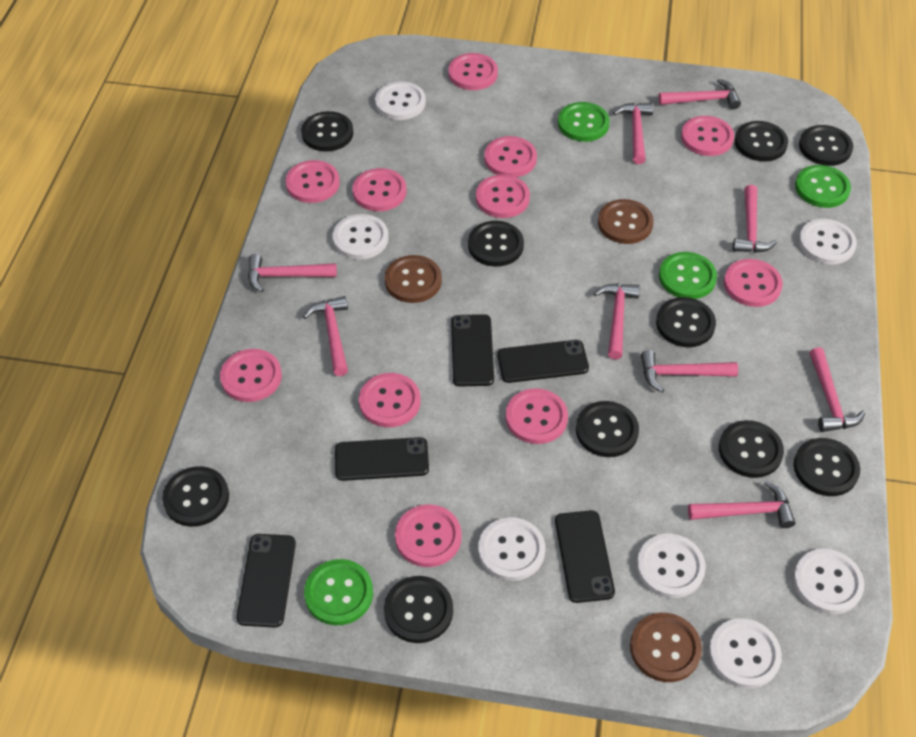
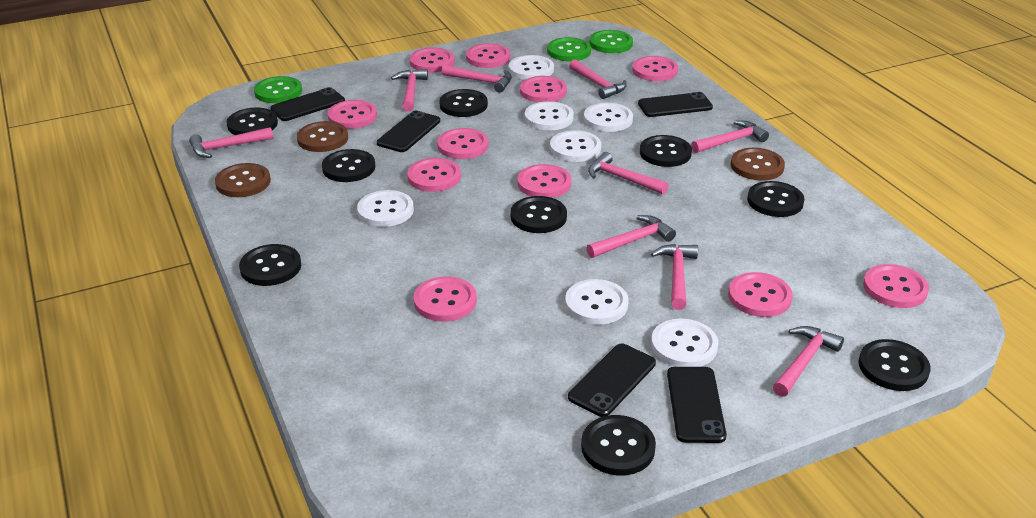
black button: 10 -> 9
green button: 4 -> 3

